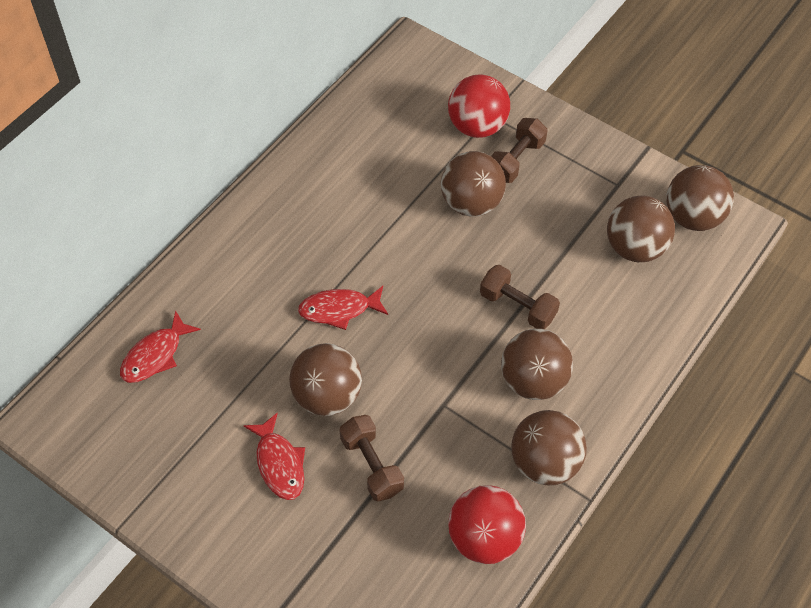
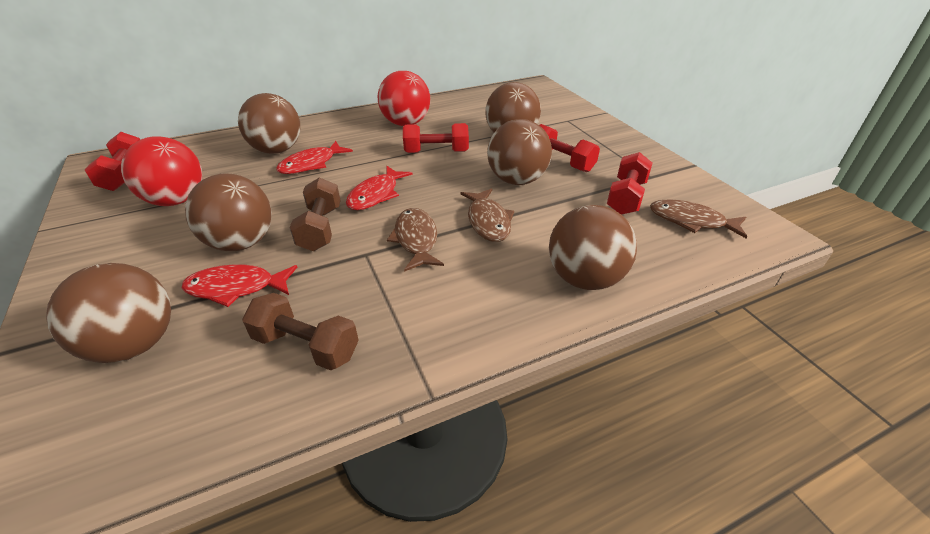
brown dumbbell: 3 -> 2
brown fish: 0 -> 3
red dumbbell: 0 -> 4

